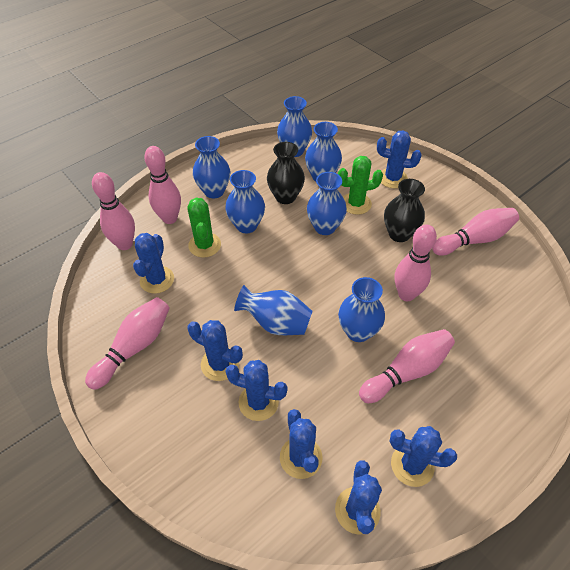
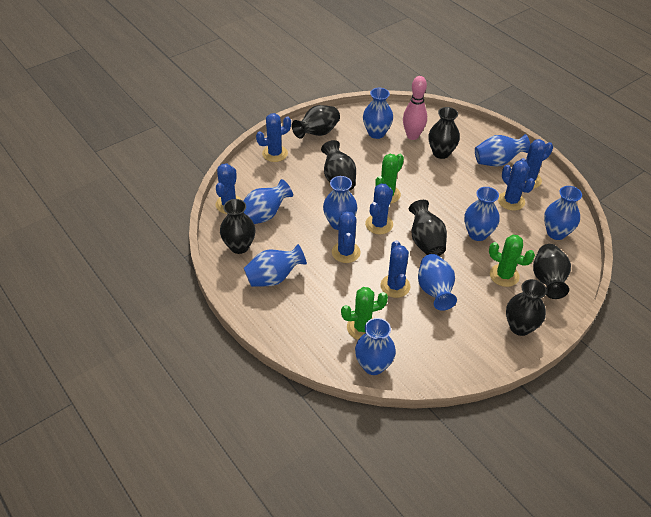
black vase: 2 -> 7
blue vase: 7 -> 9
green cactus: 2 -> 3
pink bowling pin: 6 -> 1

